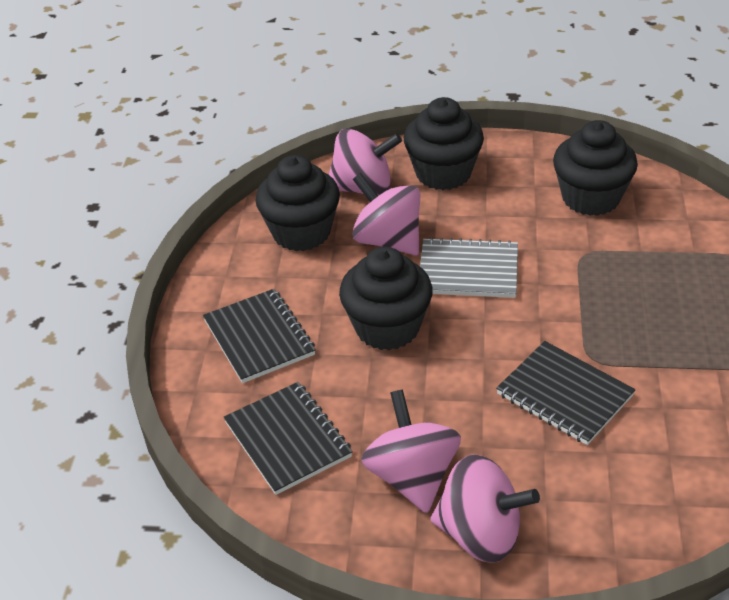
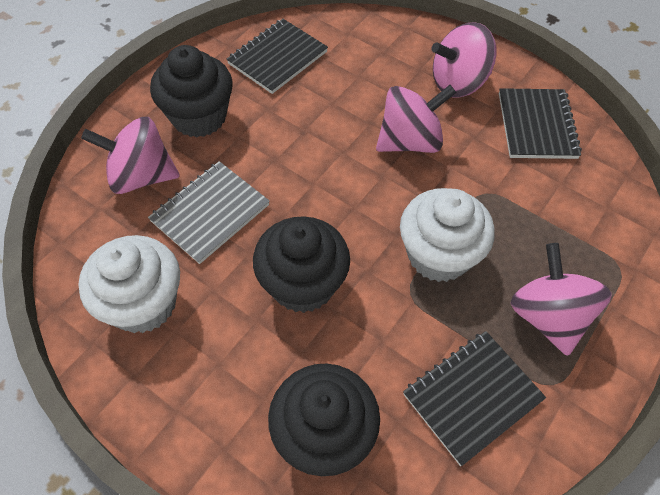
black cupcake: 4 -> 3
white cupcake: 0 -> 2

